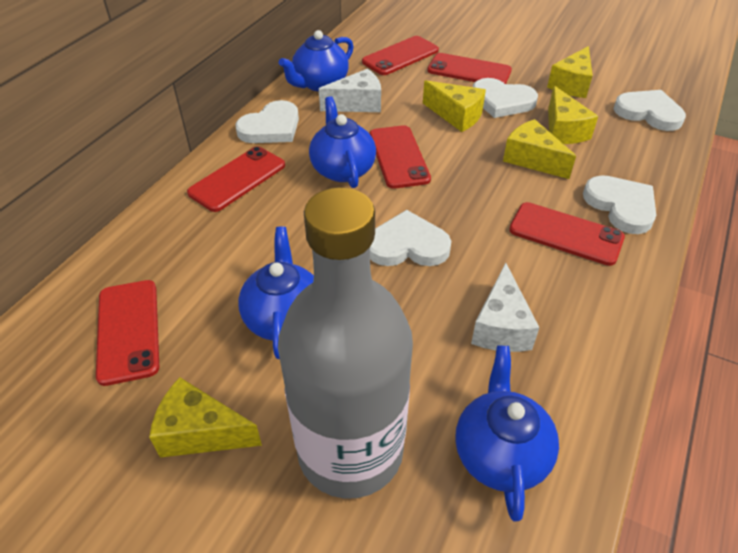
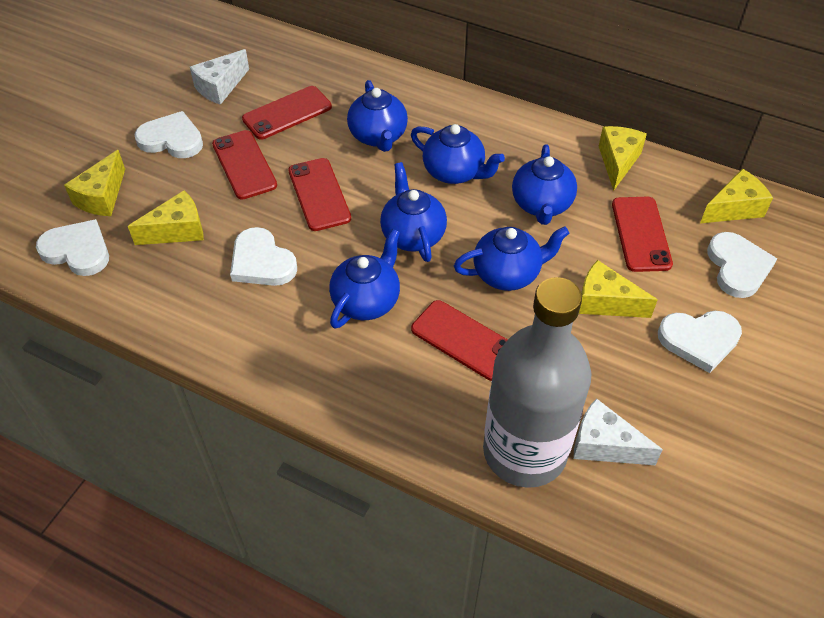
blue teapot: 4 -> 6
red phone: 6 -> 5

